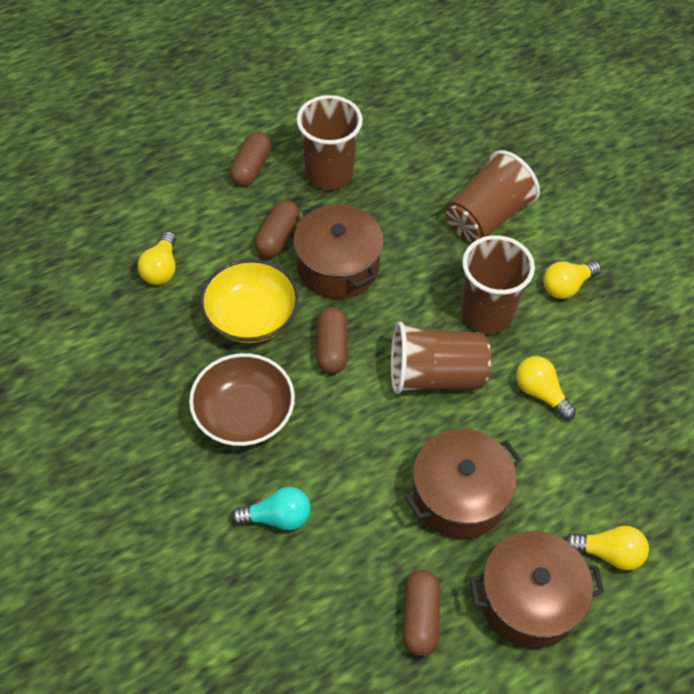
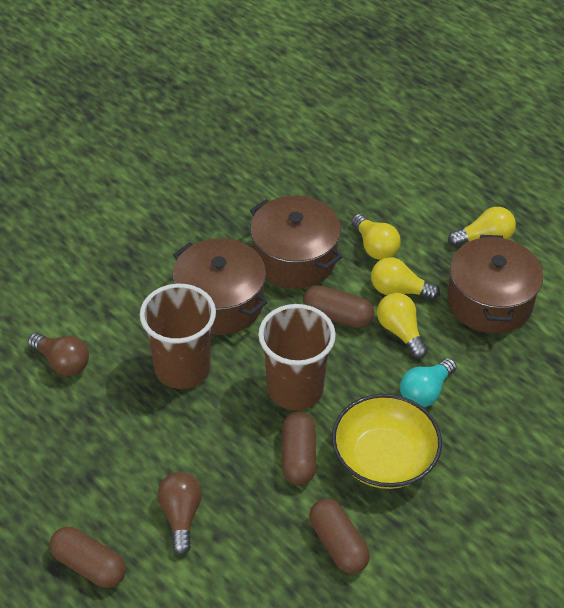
brown bowl: 1 -> 0
brown cup: 4 -> 2
brown light bulb: 0 -> 2

